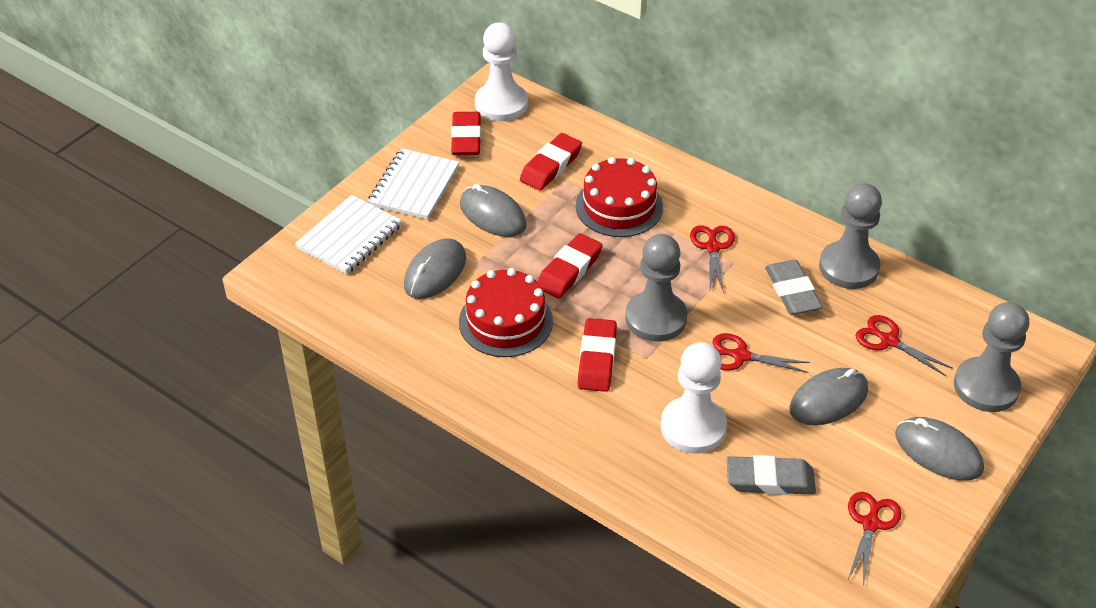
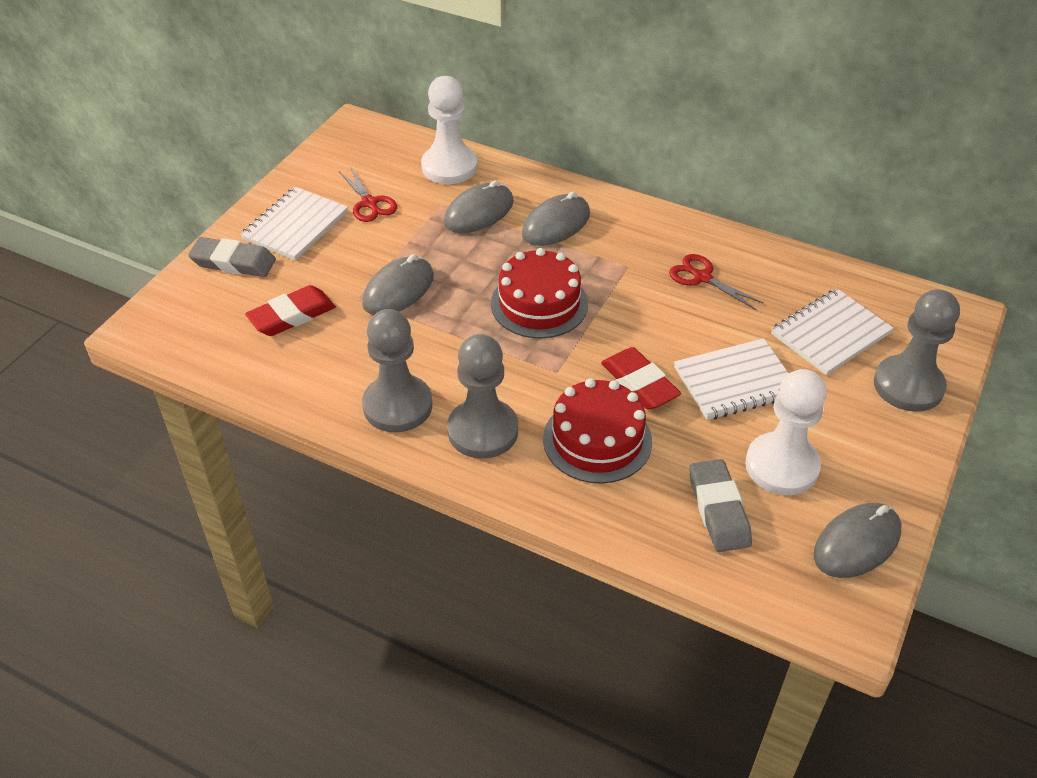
red eraser: 4 -> 2
red scissors: 4 -> 2
white notebook: 2 -> 3

